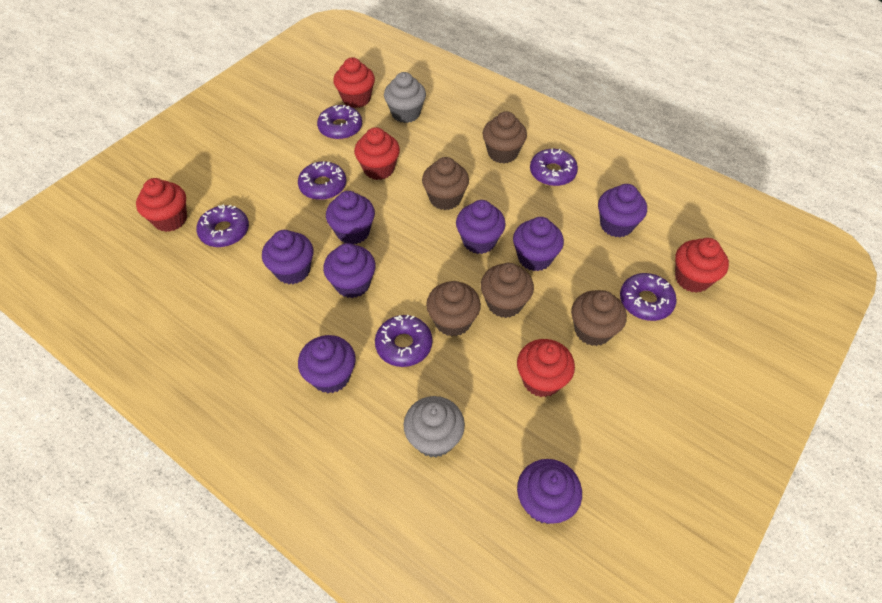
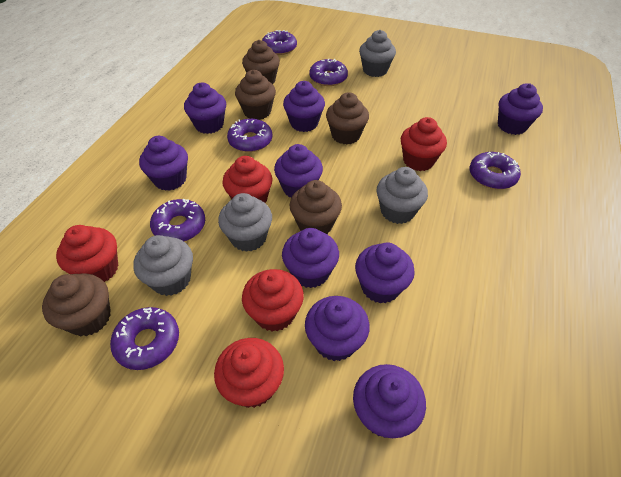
grey cupcake: 2 -> 4
purple cupcake: 8 -> 9

